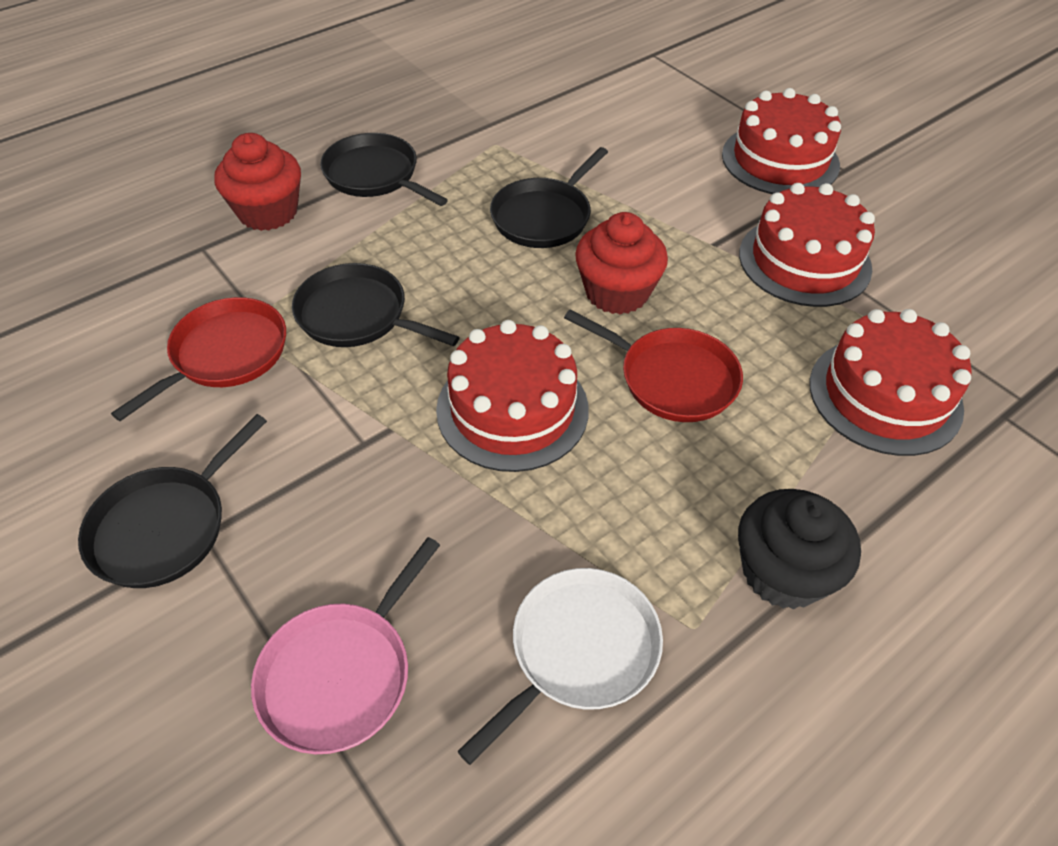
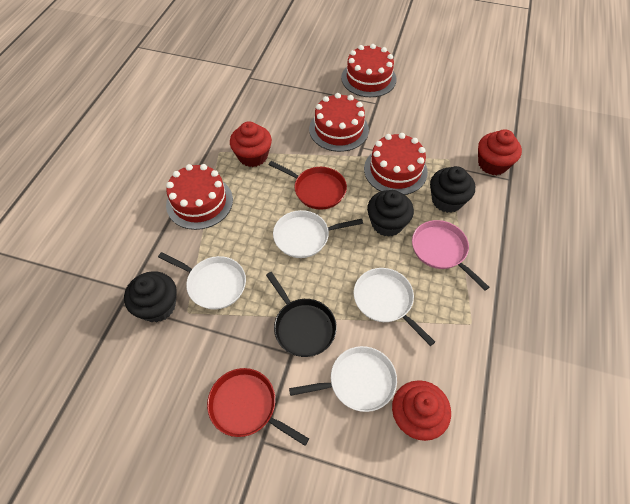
black cupcake: 1 -> 3
black pan: 4 -> 1
red cupcake: 2 -> 3
white pan: 1 -> 4

